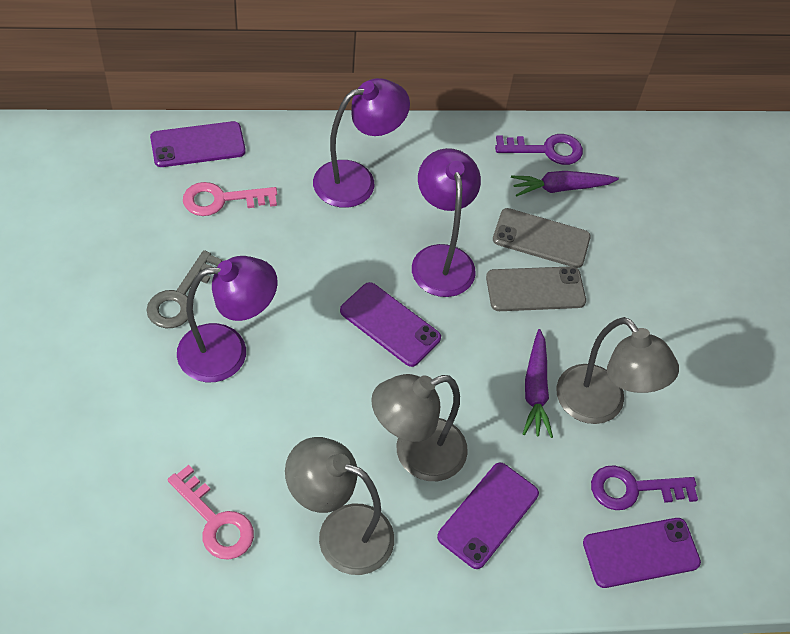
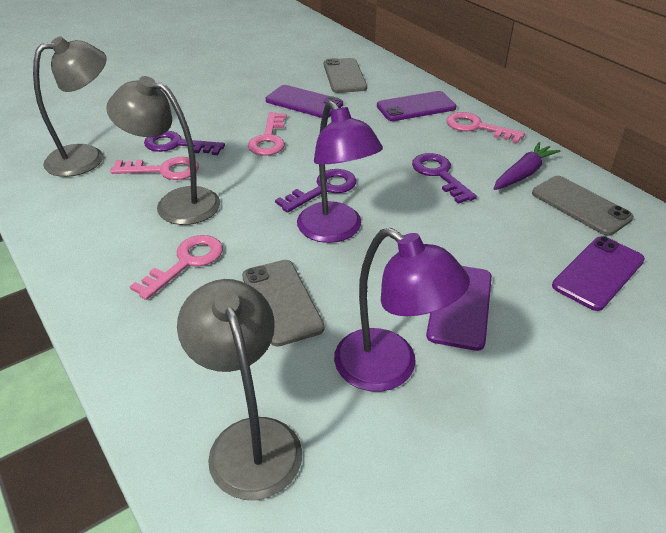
grey key: 1 -> 0
grey phone: 2 -> 3
pink key: 2 -> 4
purple carrot: 2 -> 1
purple key: 2 -> 3
purple lamp: 3 -> 2

